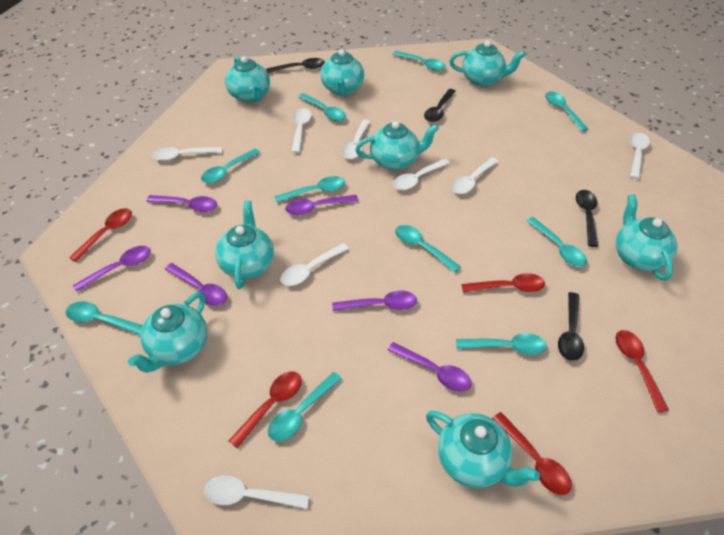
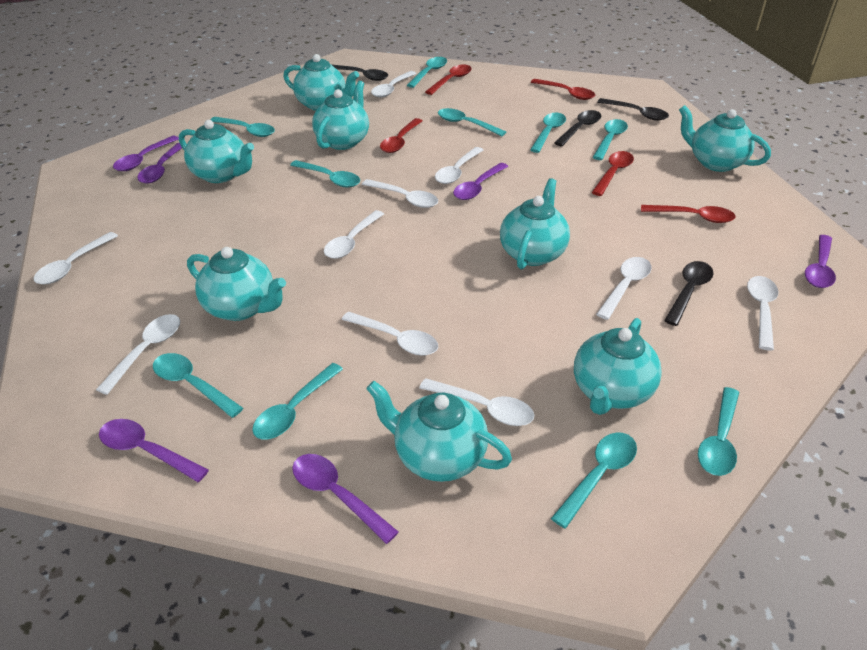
white spoon: 8 -> 10

